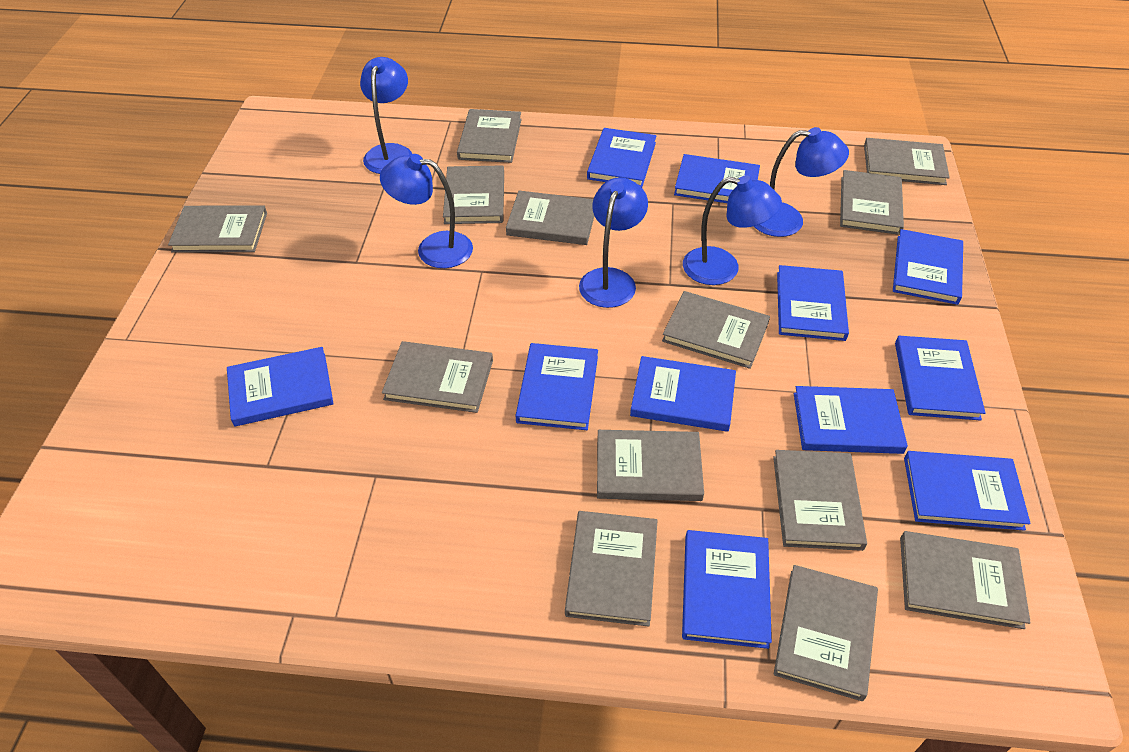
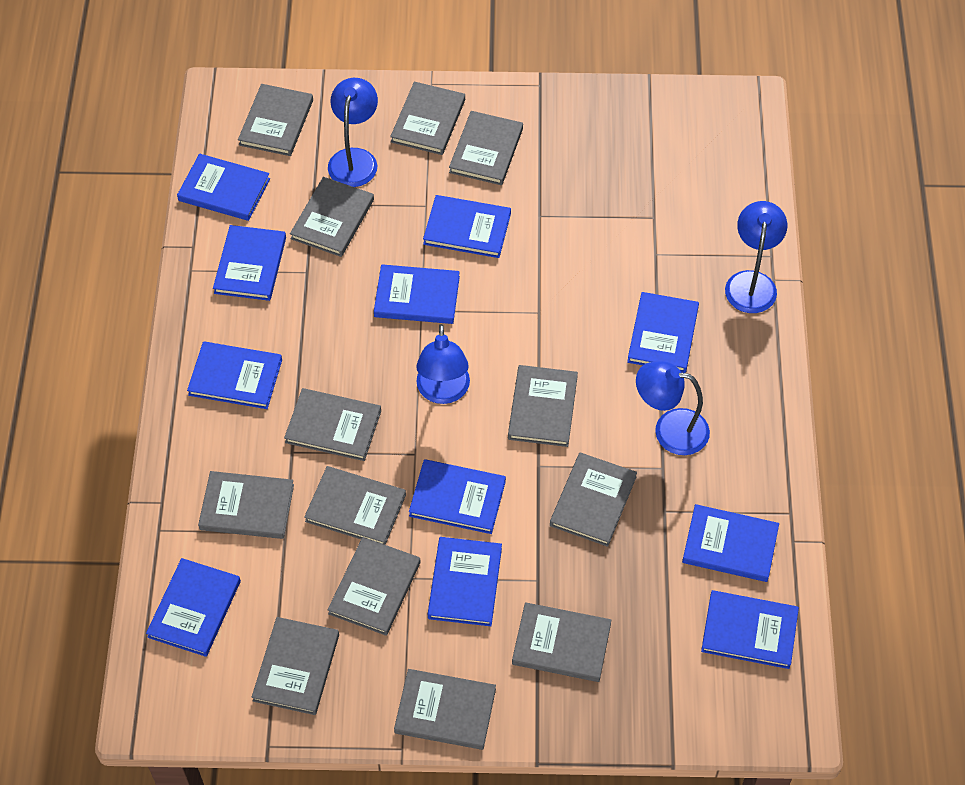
blue lamp: 5 -> 4

